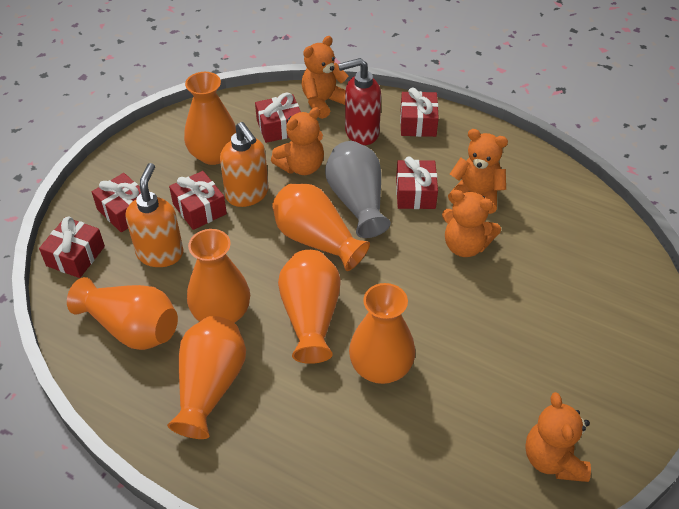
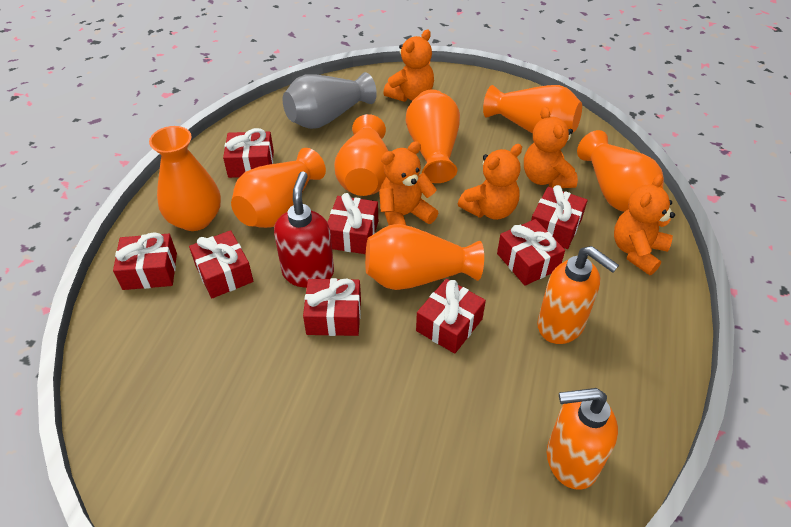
red gift: 6 -> 8

